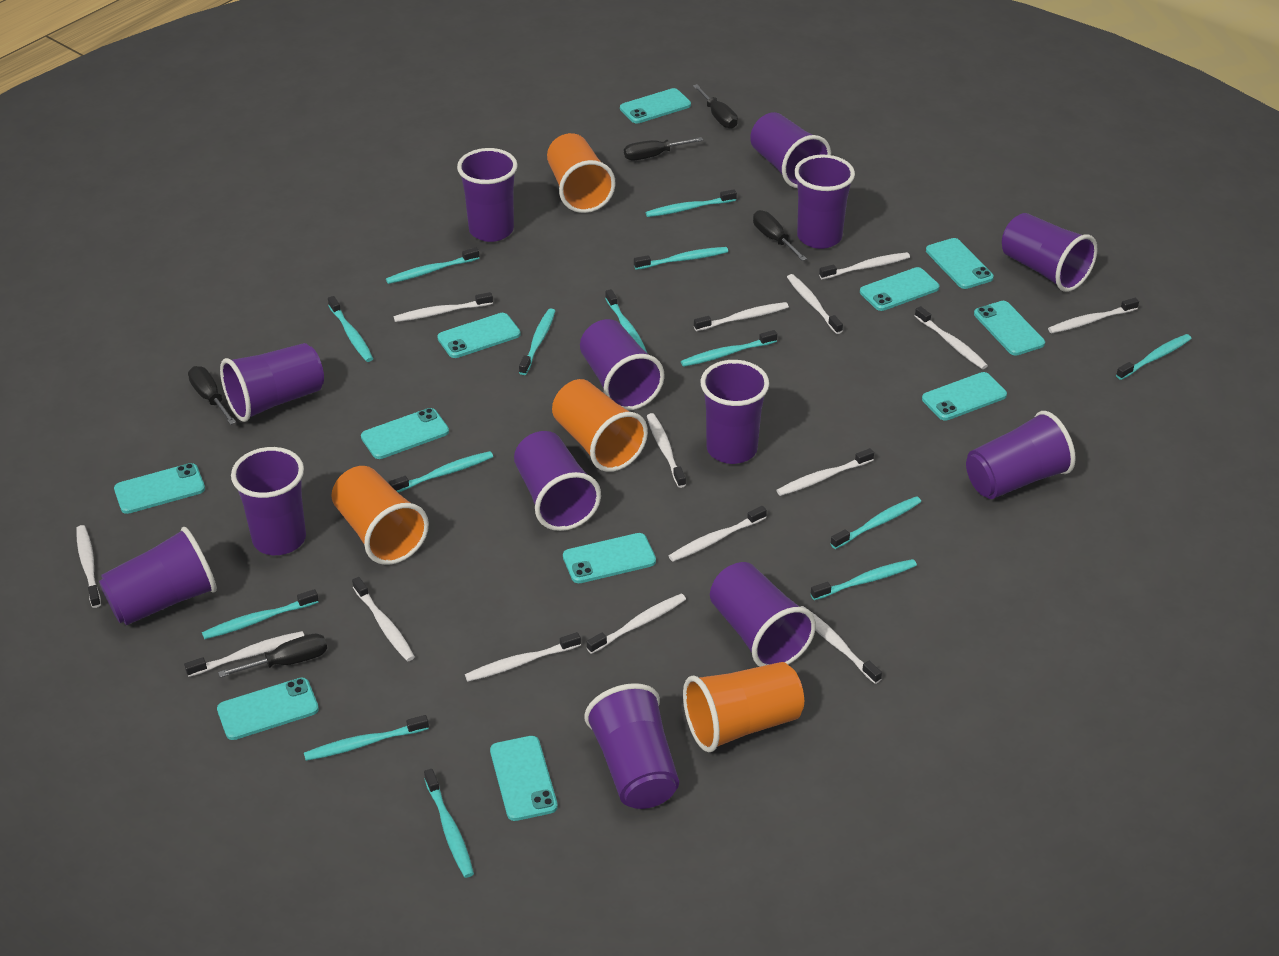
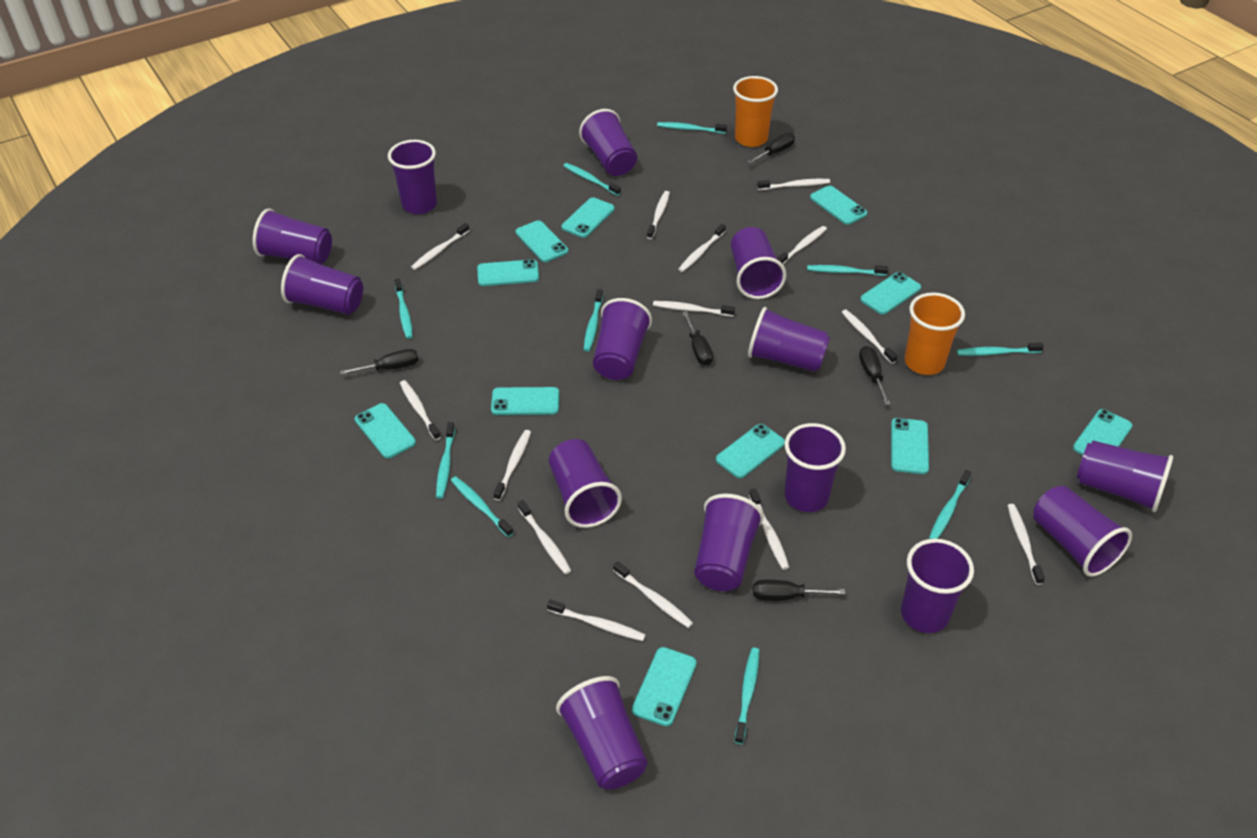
orange cup: 4 -> 2
purple cup: 13 -> 14
turquoise toothbrush: 14 -> 10
white toothbrush: 15 -> 14

